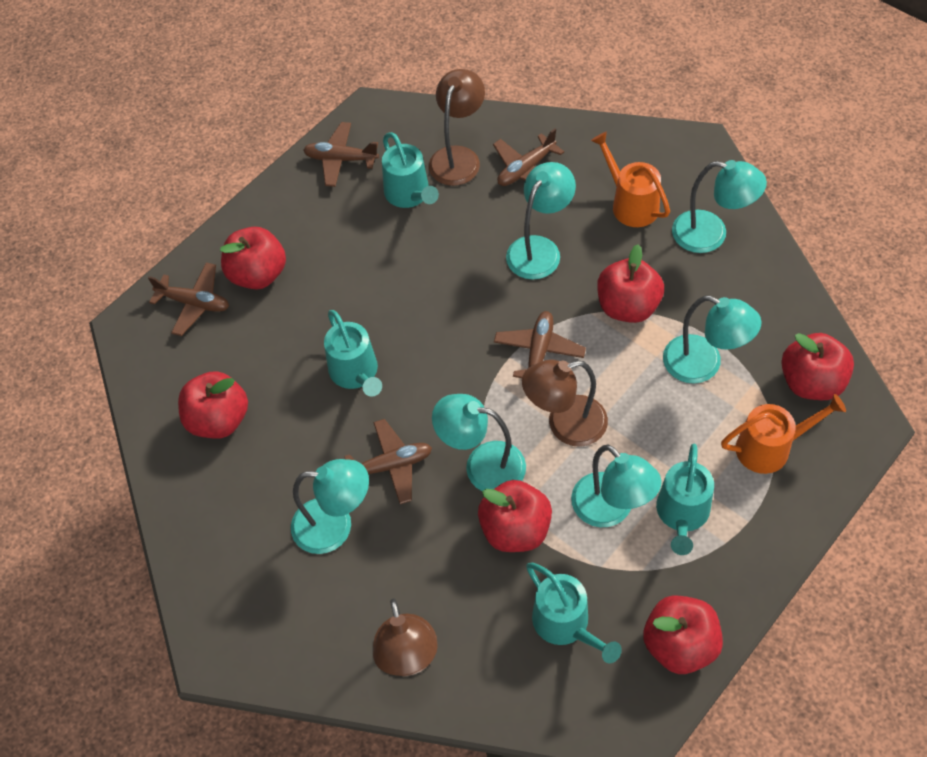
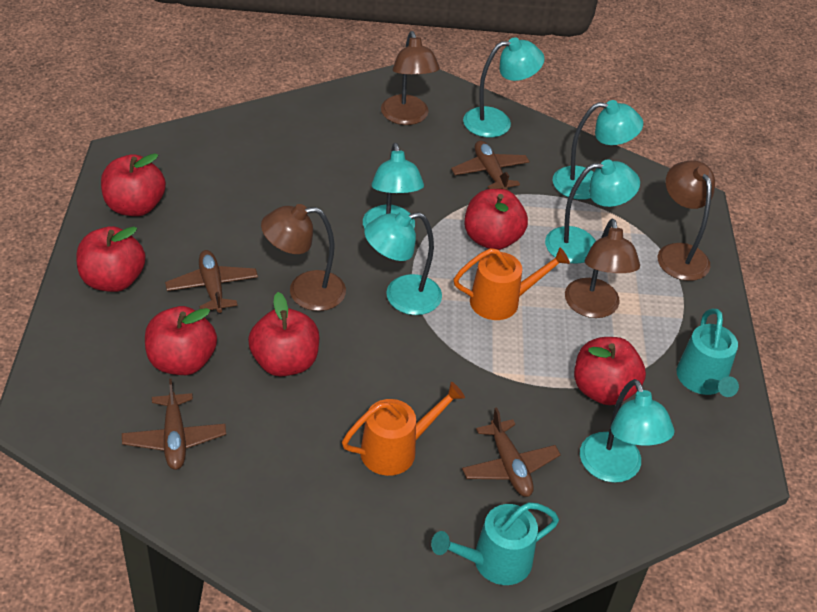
brown lamp: 3 -> 4
brown plane: 5 -> 4
turquoise watering can: 4 -> 2

